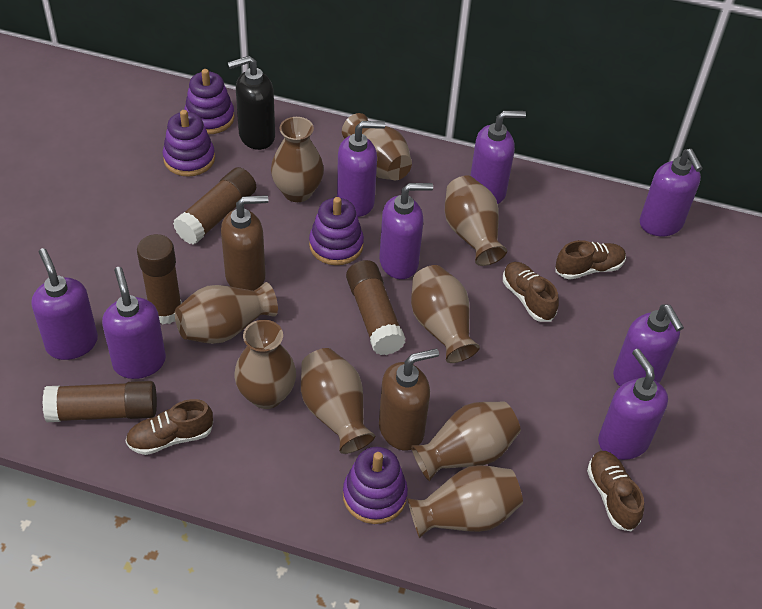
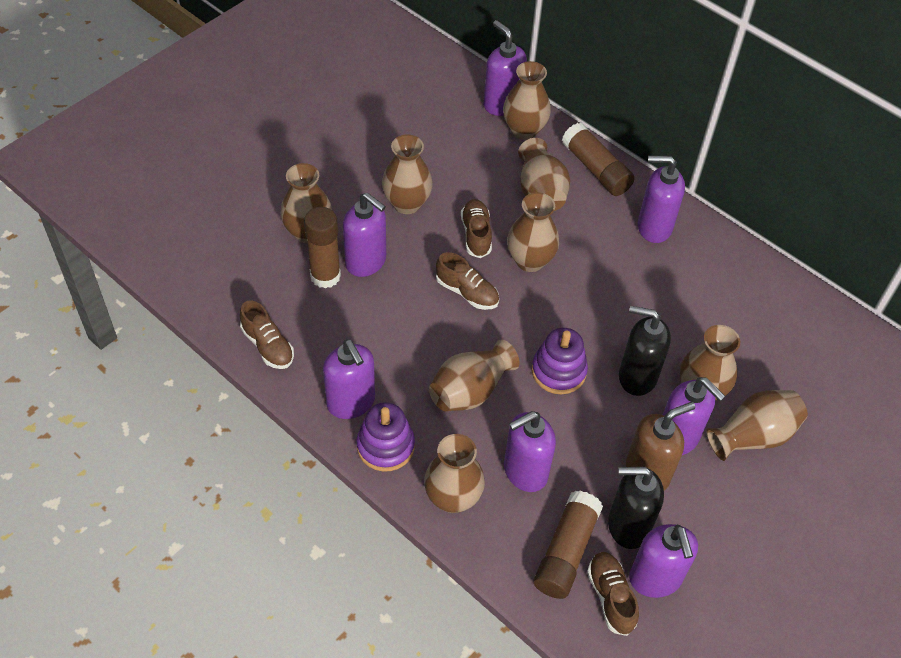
black soap dispenser: 1 -> 2
brown glue stick: 4 -> 3
brown soap dispenser: 2 -> 1
purple soap dispenser: 8 -> 7
purple stacking toy: 4 -> 2

